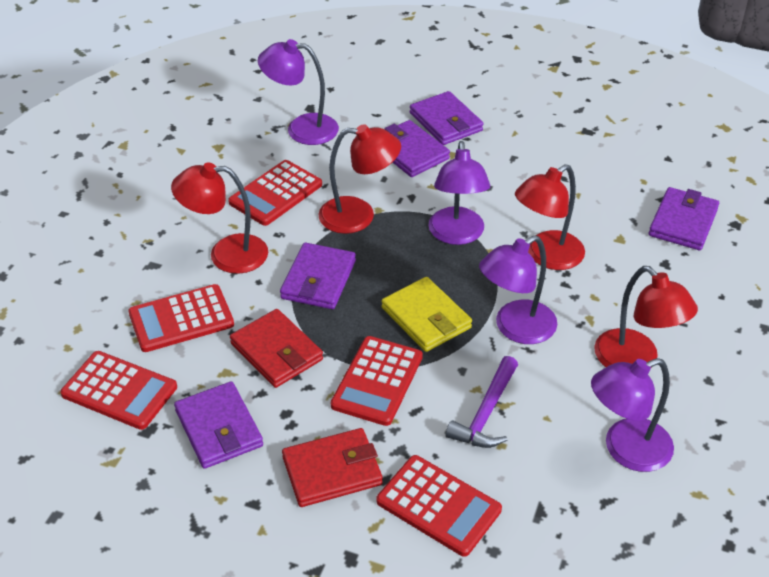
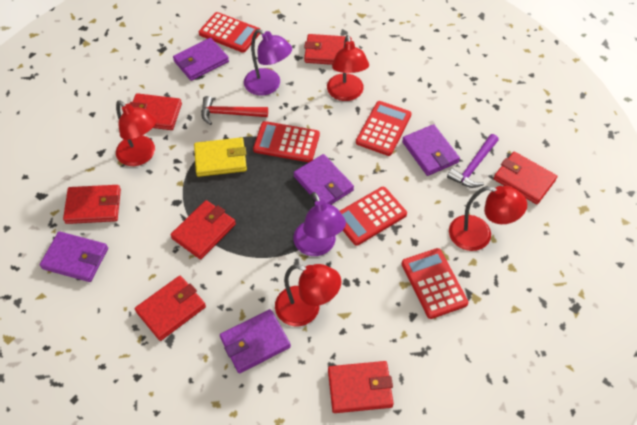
purple lamp: 4 -> 2
red hammer: 0 -> 1
red wallet: 2 -> 7

